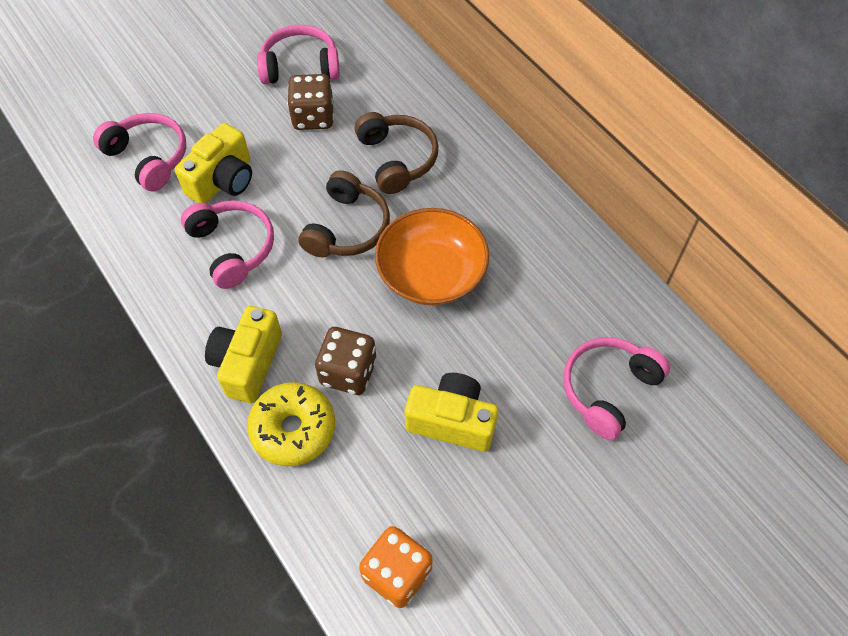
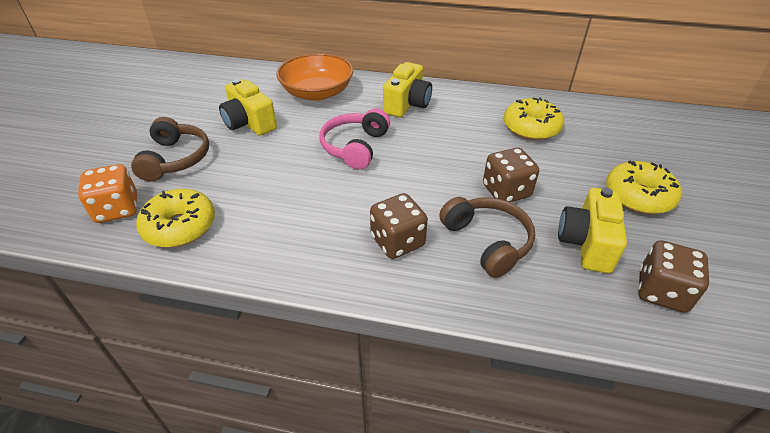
brown dice: 2 -> 3
pink headphones: 4 -> 1
yellow donut: 1 -> 3

